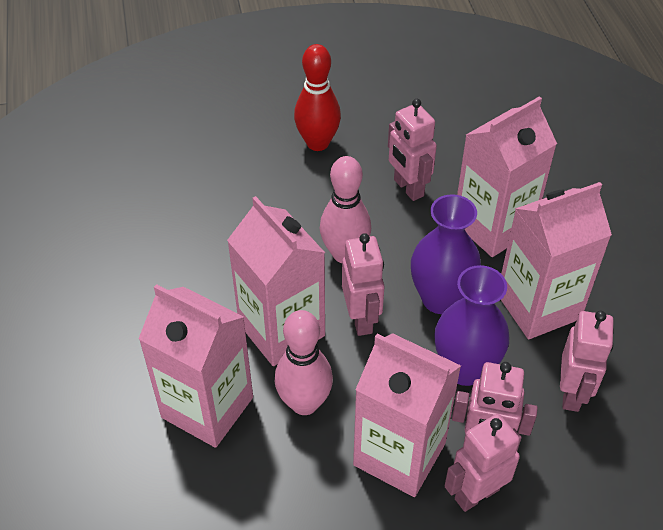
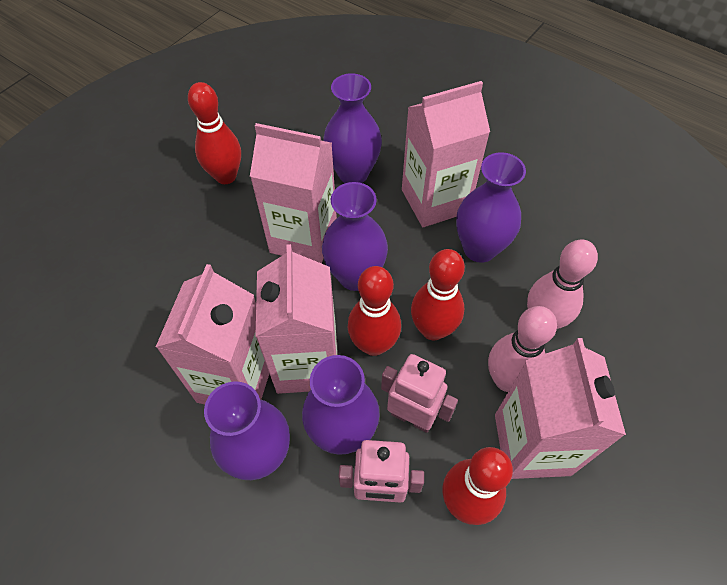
pink robot: 5 -> 2
purple vase: 2 -> 5
red bowling pin: 1 -> 4

